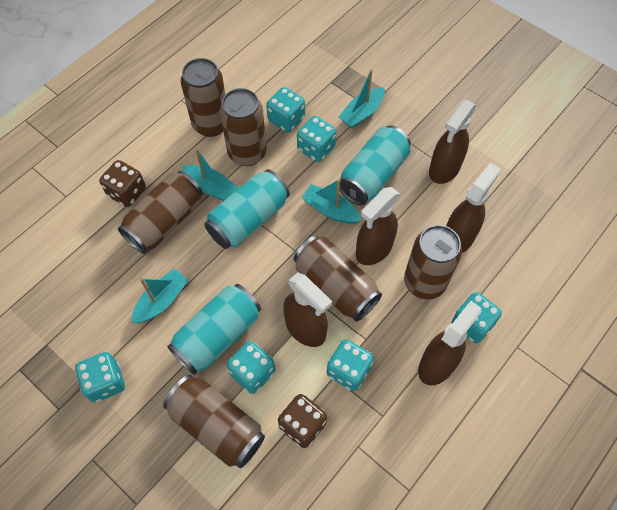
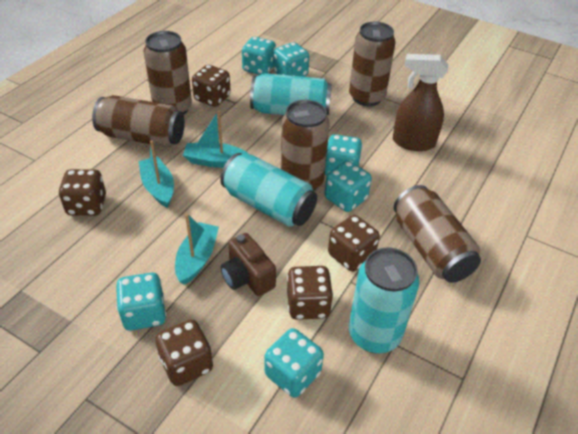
brown camera: 0 -> 1
brown can: 6 -> 5
brown dice: 2 -> 5
brown spray bottle: 5 -> 1
turquoise boat: 4 -> 3

